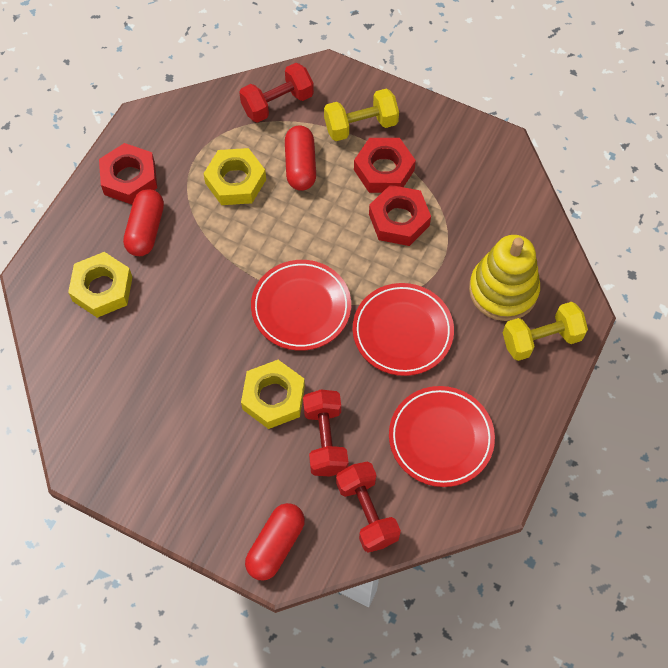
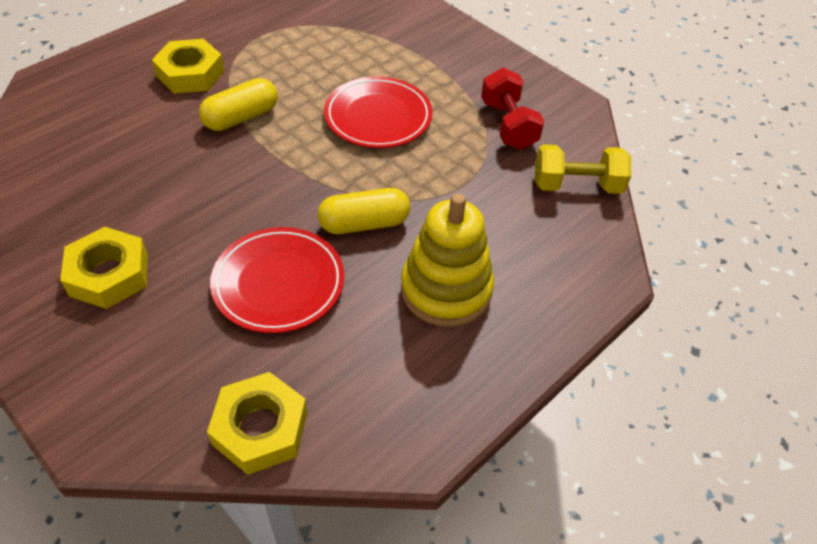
red capsule: 3 -> 0
red dumbbell: 3 -> 1
red nut: 3 -> 0
red plate: 3 -> 2
yellow capsule: 0 -> 2
yellow dumbbell: 2 -> 1

